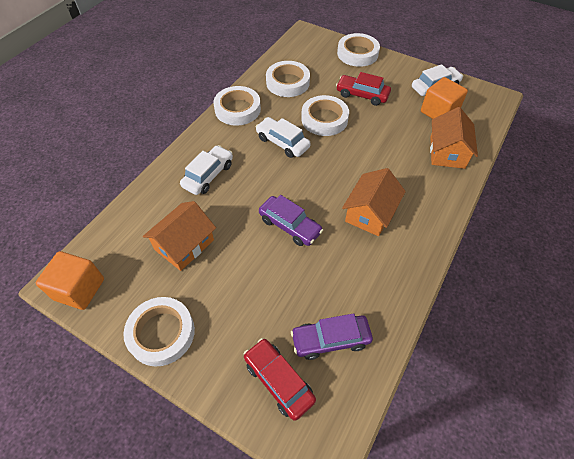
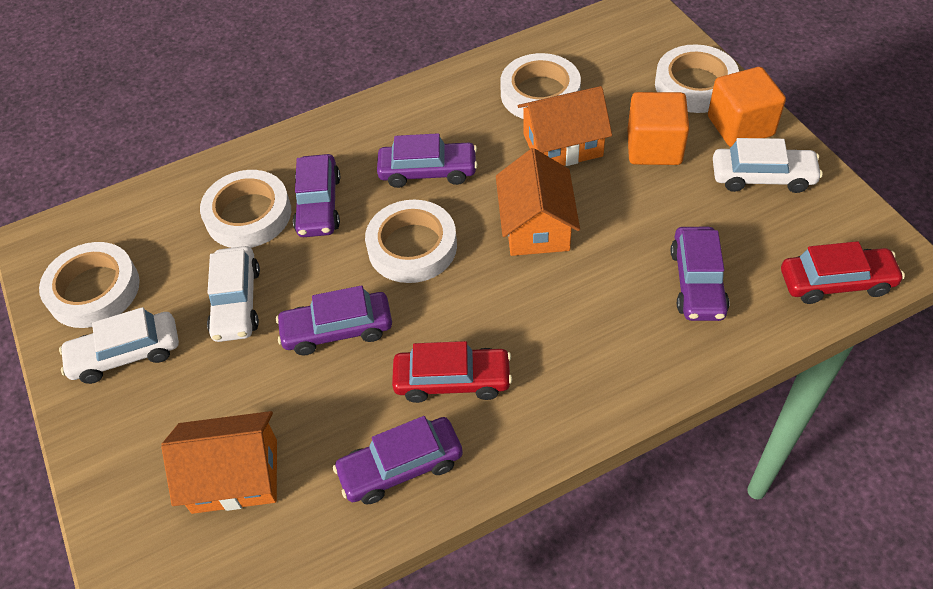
purple car: 2 -> 5

